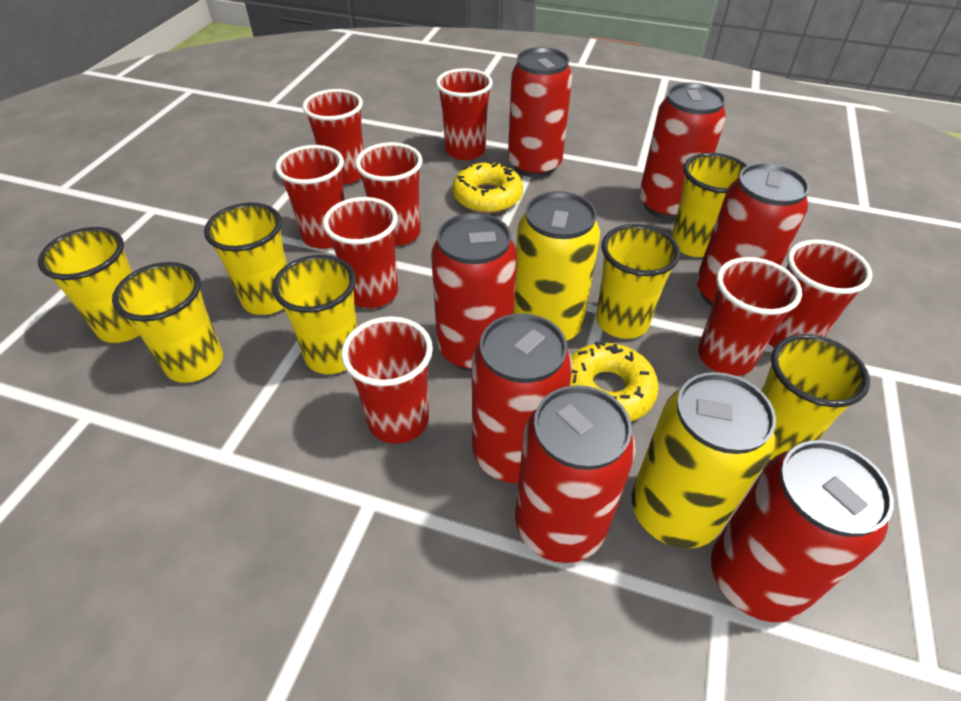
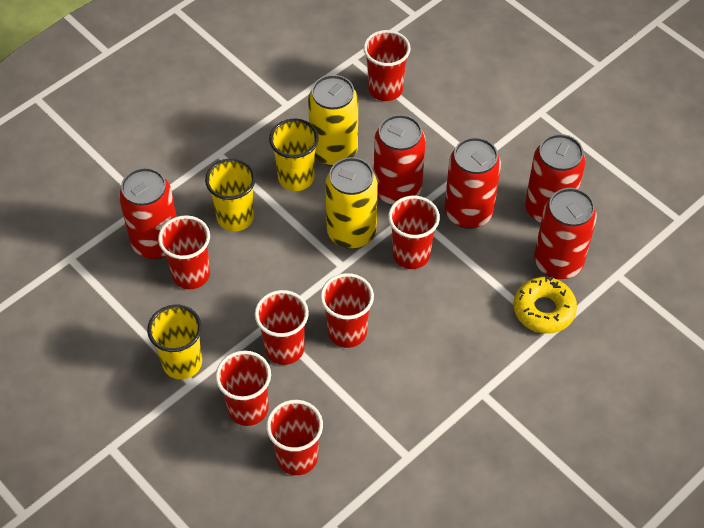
red can: 7 -> 5
red cup: 8 -> 7
yellow cup: 7 -> 3
yellow donut: 2 -> 1

